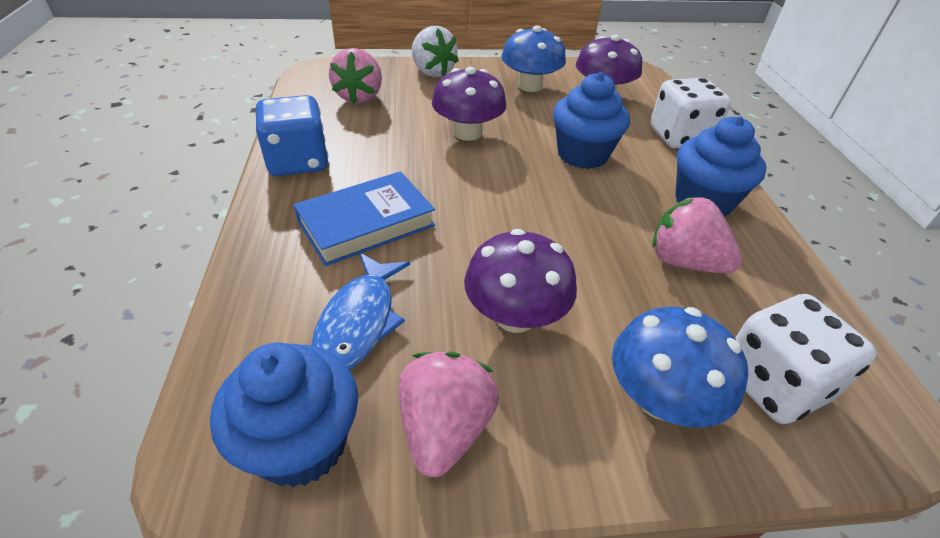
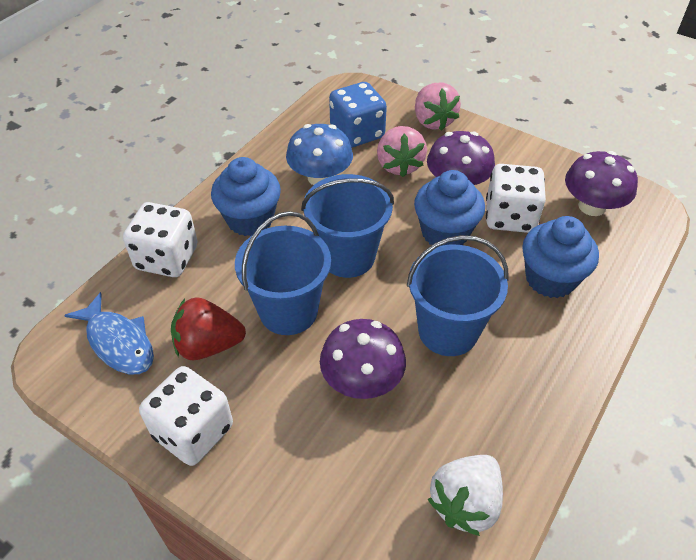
blue book: 1 -> 0
blue bucket: 0 -> 3
blue mushroom: 2 -> 1
pink strawberry: 3 -> 2
red strawberry: 0 -> 1
white dice: 2 -> 3

